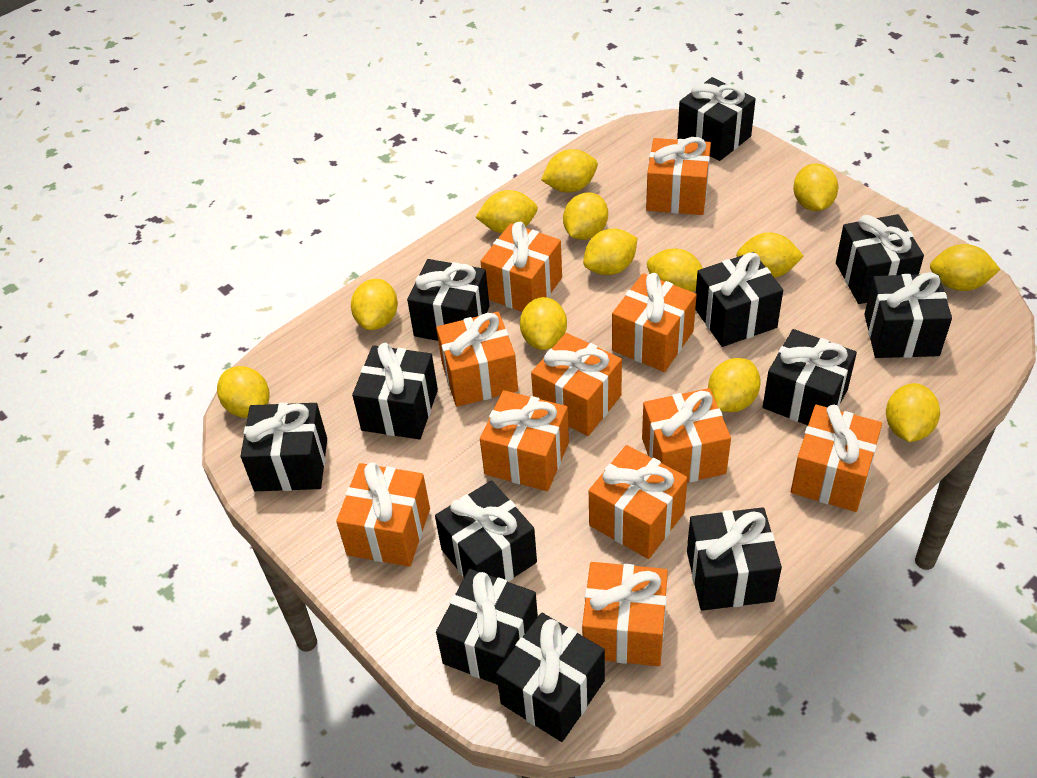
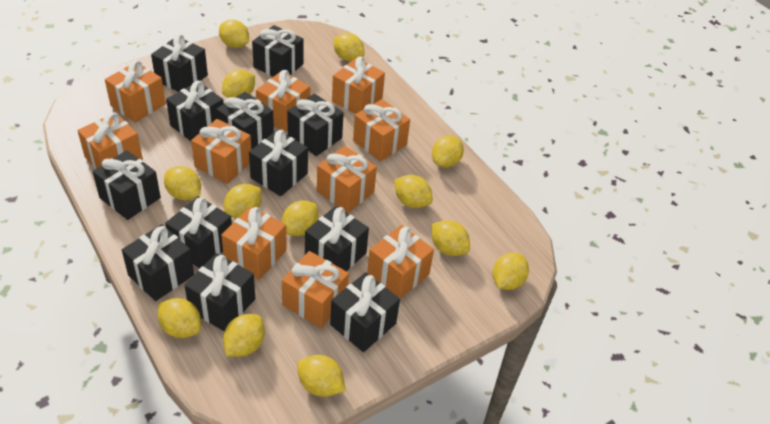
orange gift: 11 -> 10

